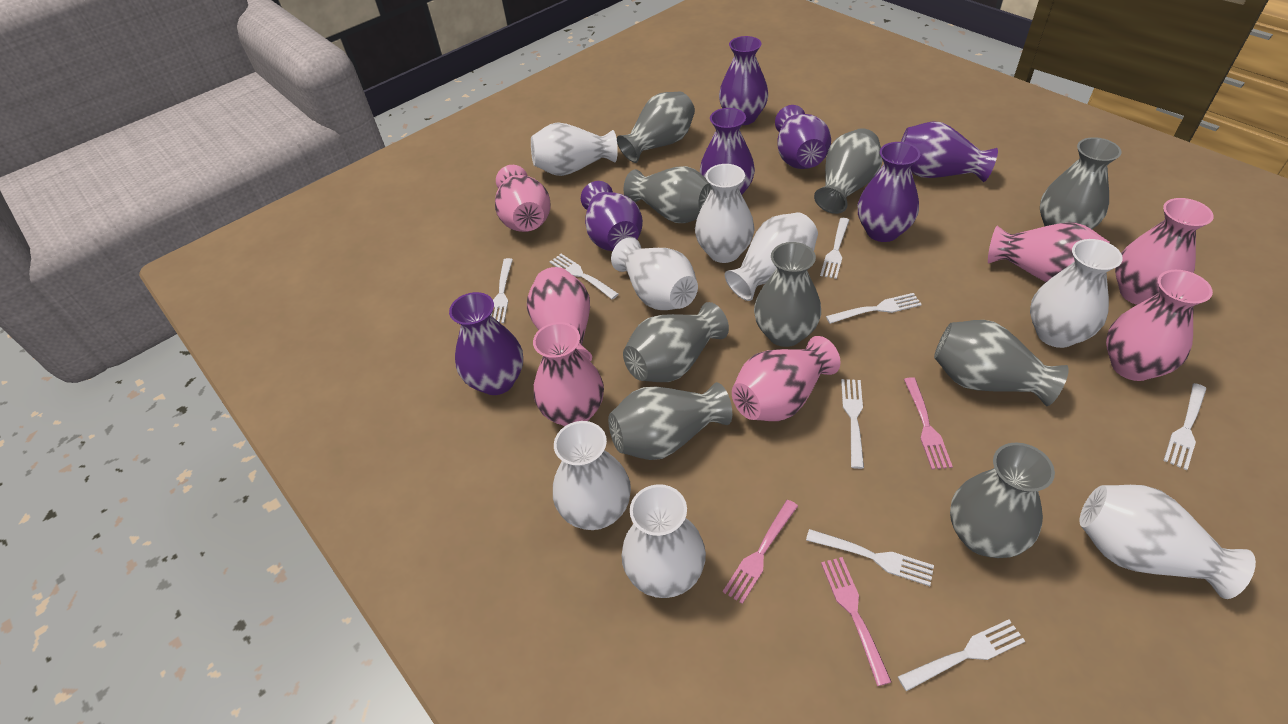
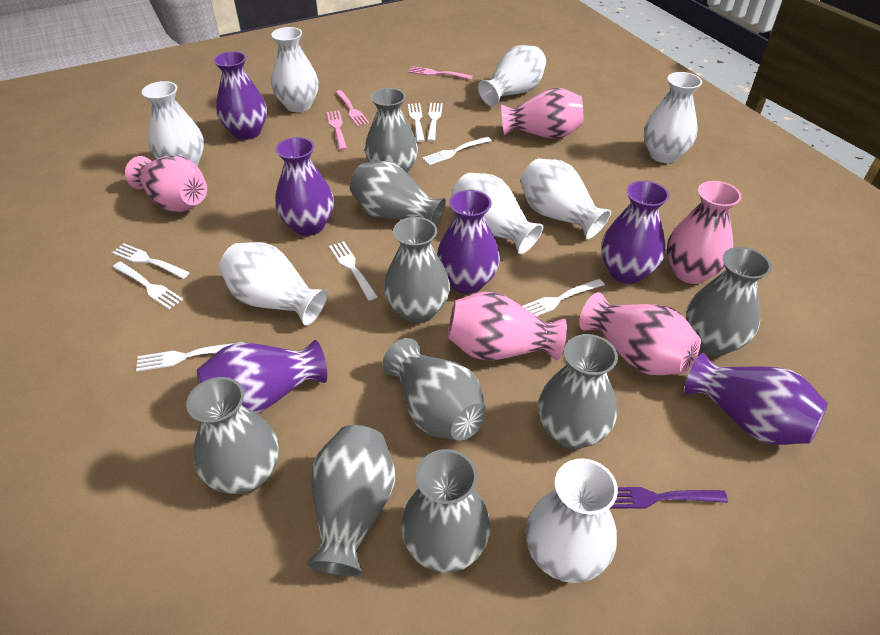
pink vase: 7 -> 5
purple fork: 0 -> 1
purple vase: 7 -> 6

